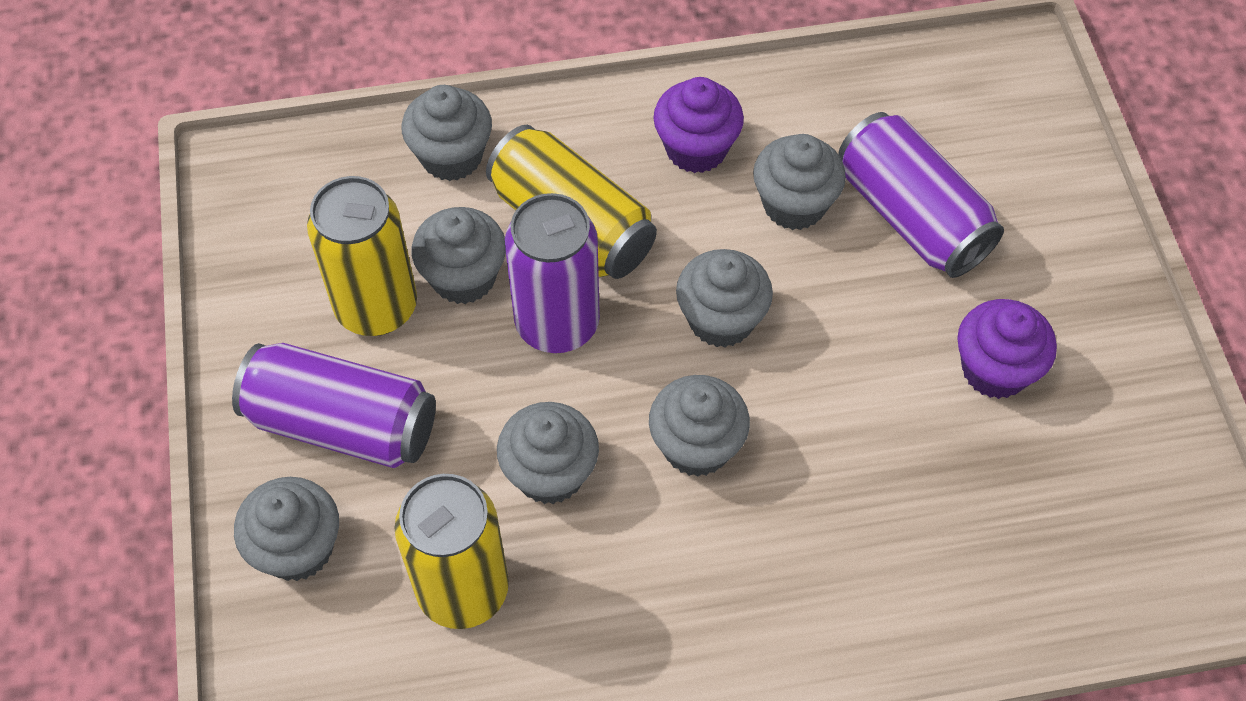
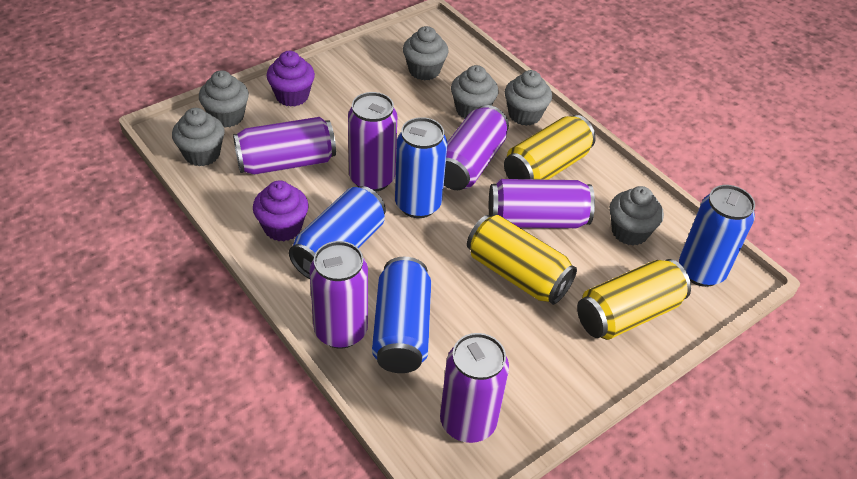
blue can: 0 -> 4
grey cupcake: 7 -> 6
purple can: 3 -> 6

